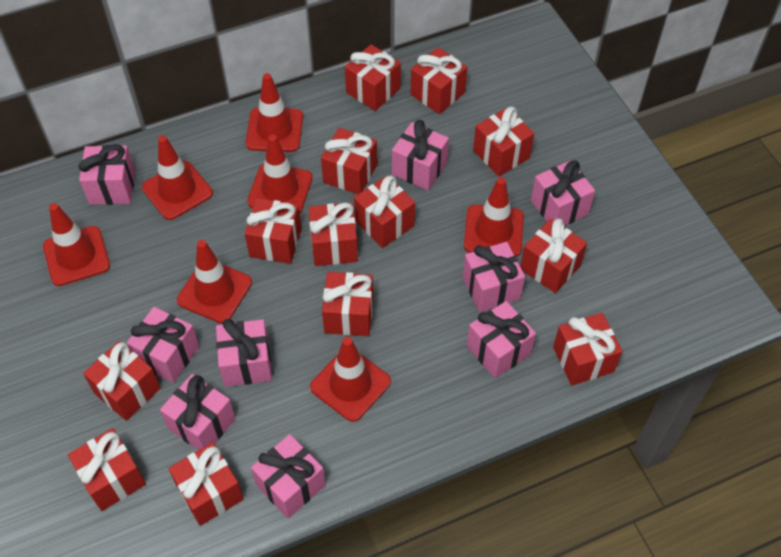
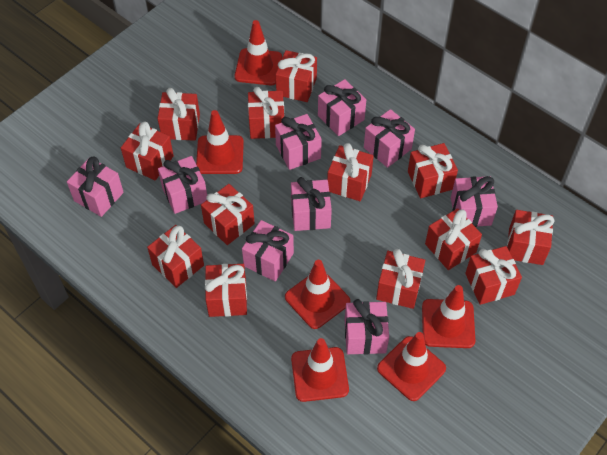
red traffic cone: 7 -> 6

